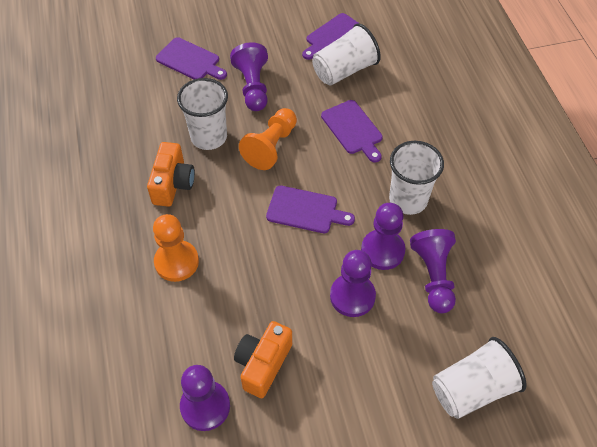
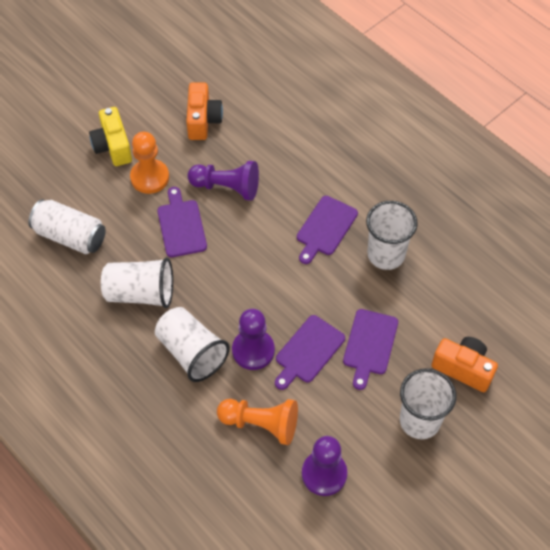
purple pawn: 5 -> 3
white can: 0 -> 1
yellow camera: 0 -> 1

